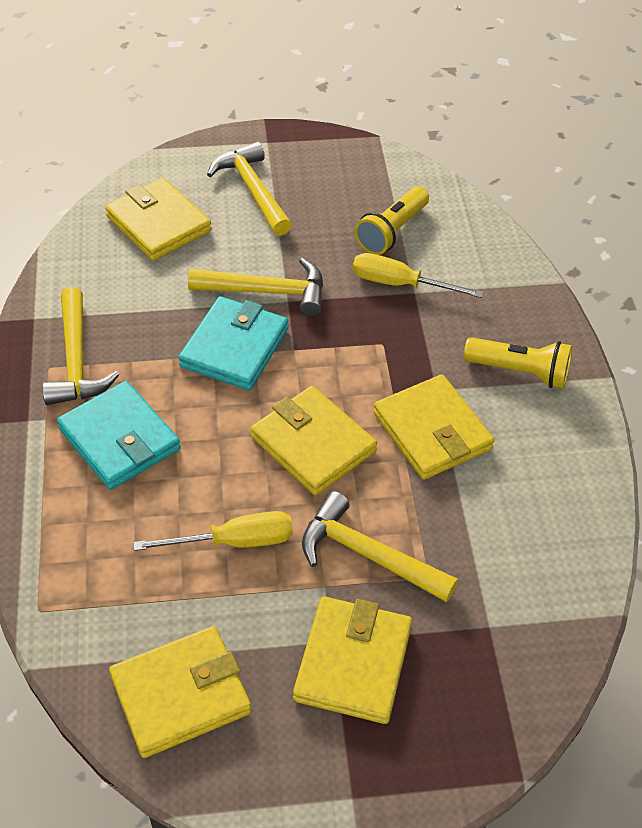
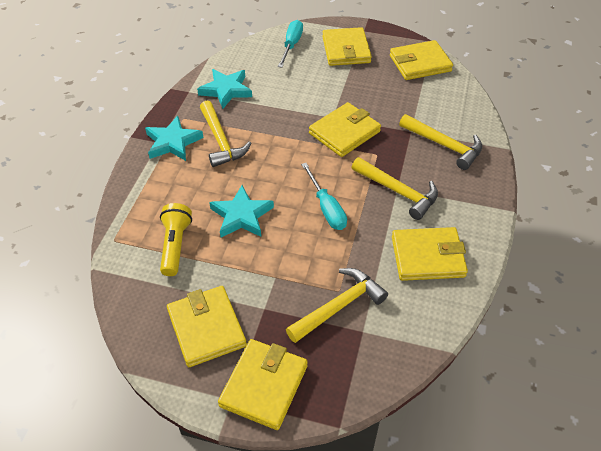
turquoise screwdriver: 0 -> 2
turquoise star: 0 -> 3
turquoise wallet: 2 -> 0
yellow flashlight: 2 -> 1
yellow screwdriver: 2 -> 0
yellow wallet: 5 -> 6

